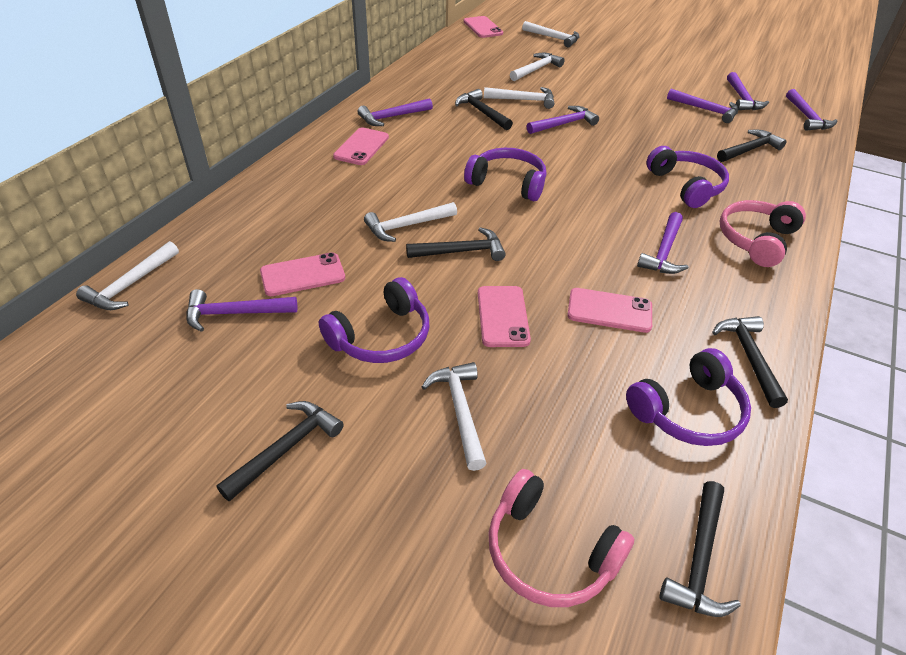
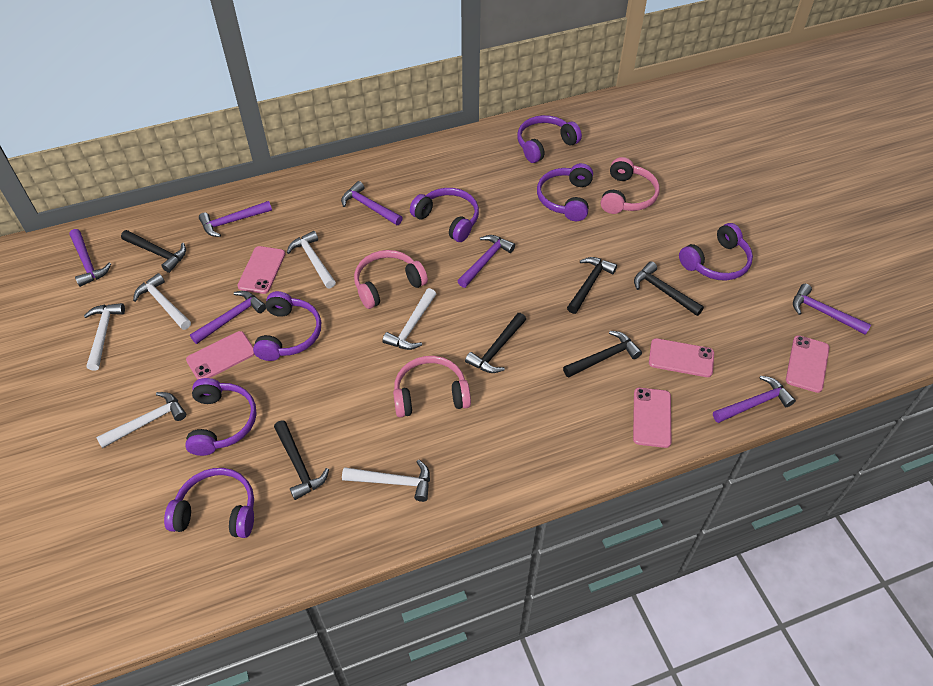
pink headphones: 2 -> 3
purple headphones: 4 -> 7

